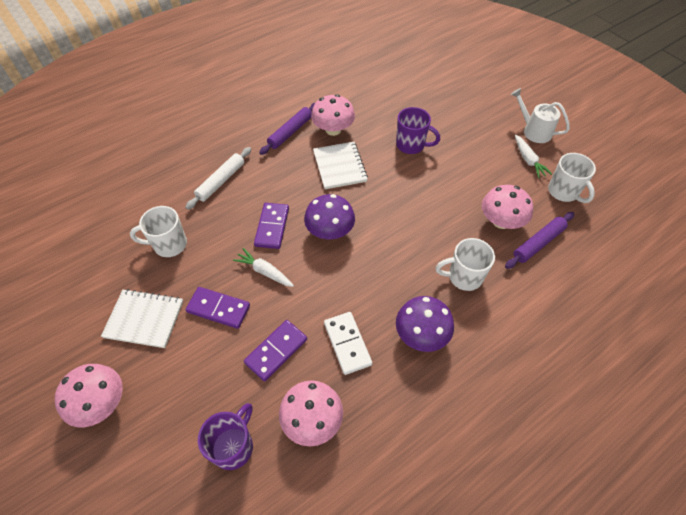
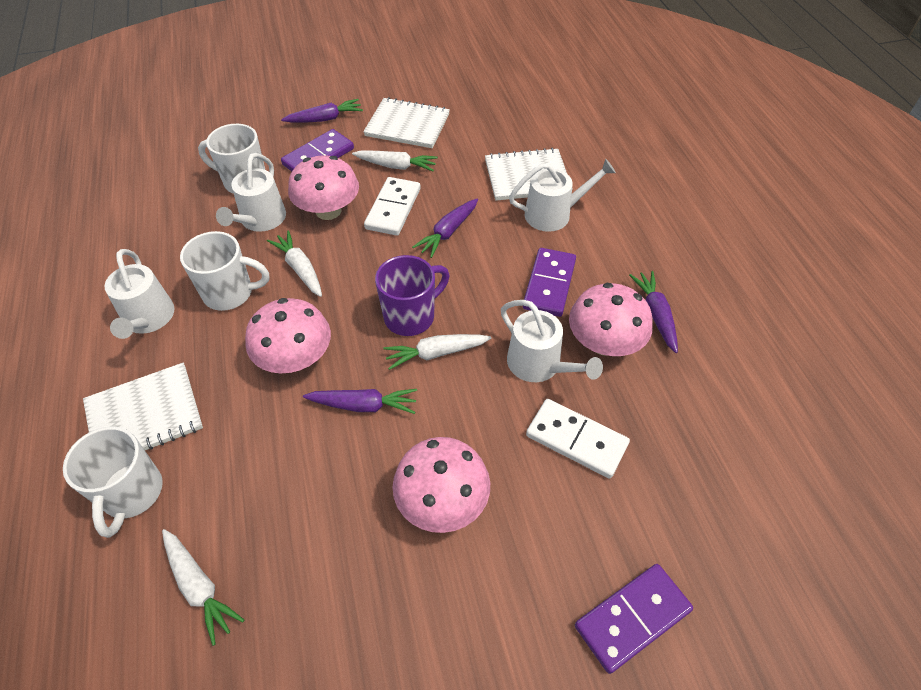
purple carrot: 0 -> 4
purple mug: 2 -> 1
purple mushroom: 2 -> 0
purple rolling pin: 2 -> 0
white carrot: 2 -> 4
white domino: 1 -> 2
white notebook: 2 -> 3
white rolling pin: 1 -> 0
white watering can: 1 -> 4

